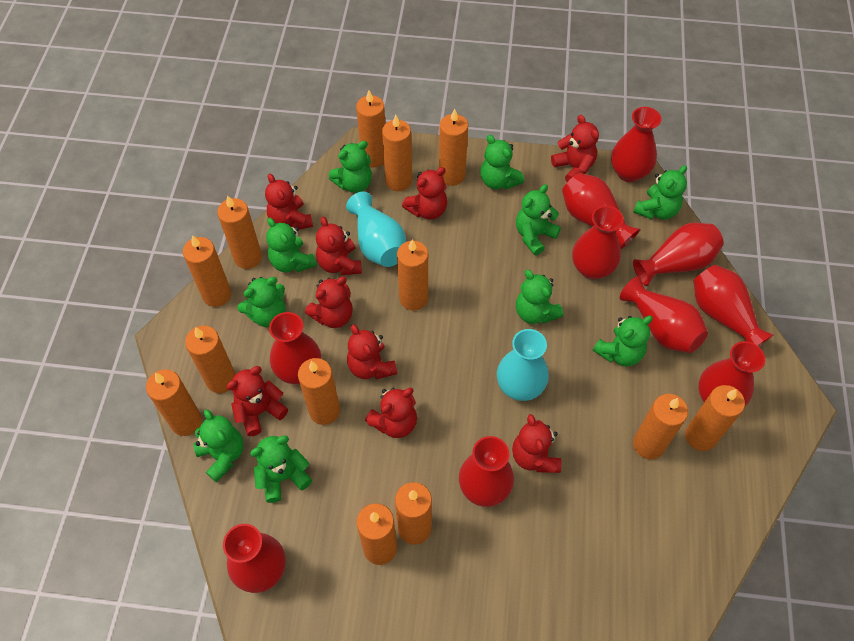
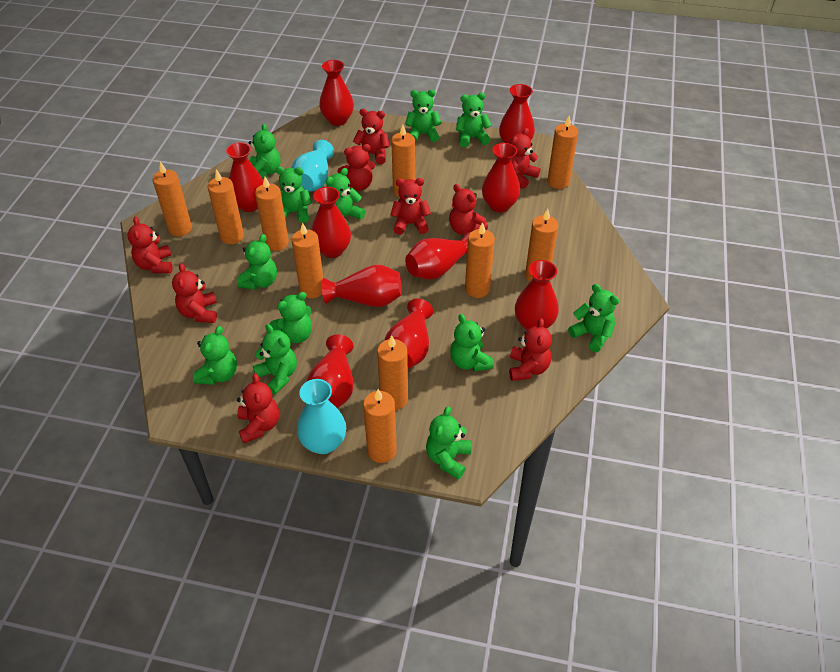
green teddy bear: 10 -> 12
orange candle: 13 -> 10

